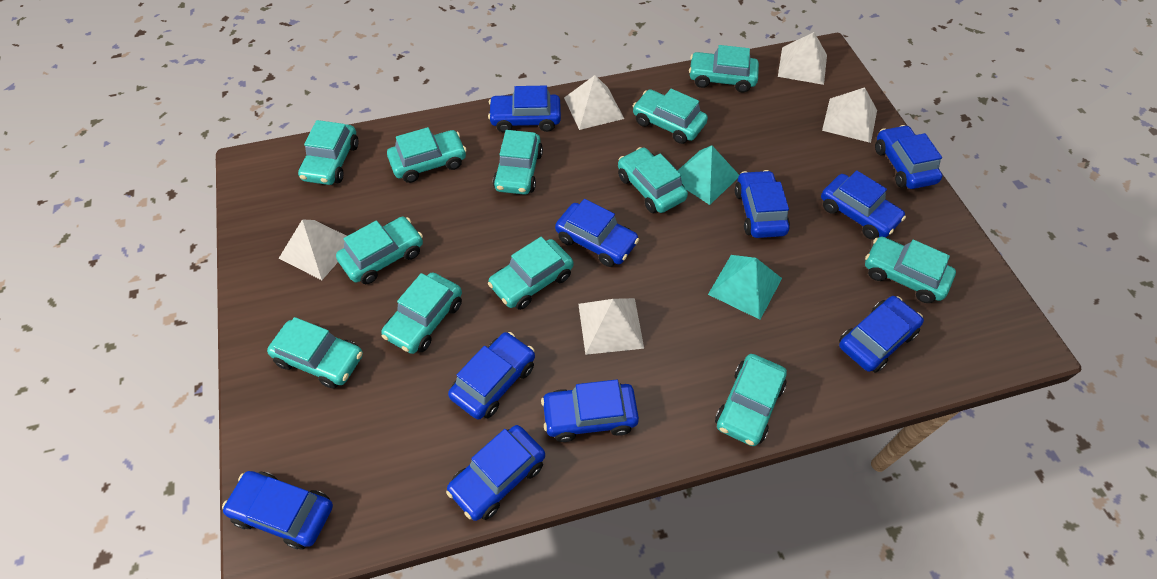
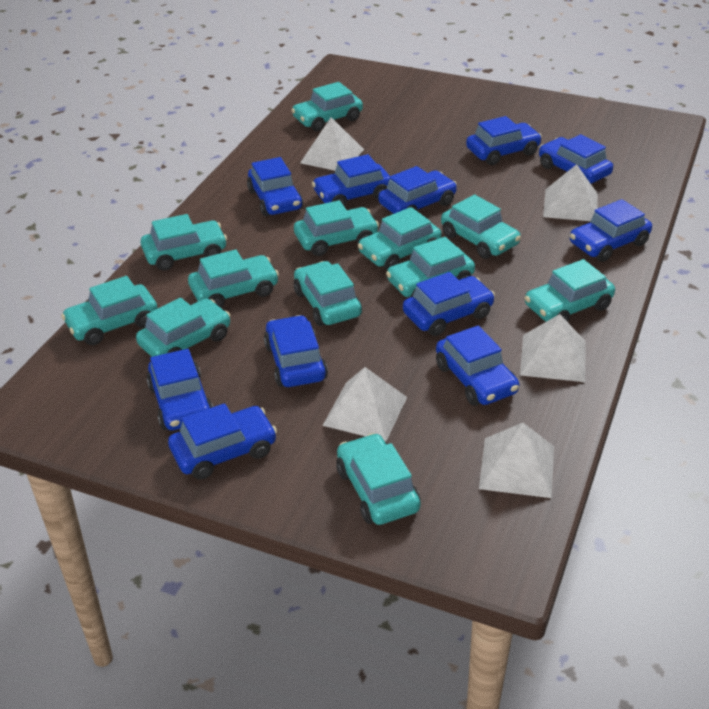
blue car: 10 -> 11
turquoise pyramid: 2 -> 0

